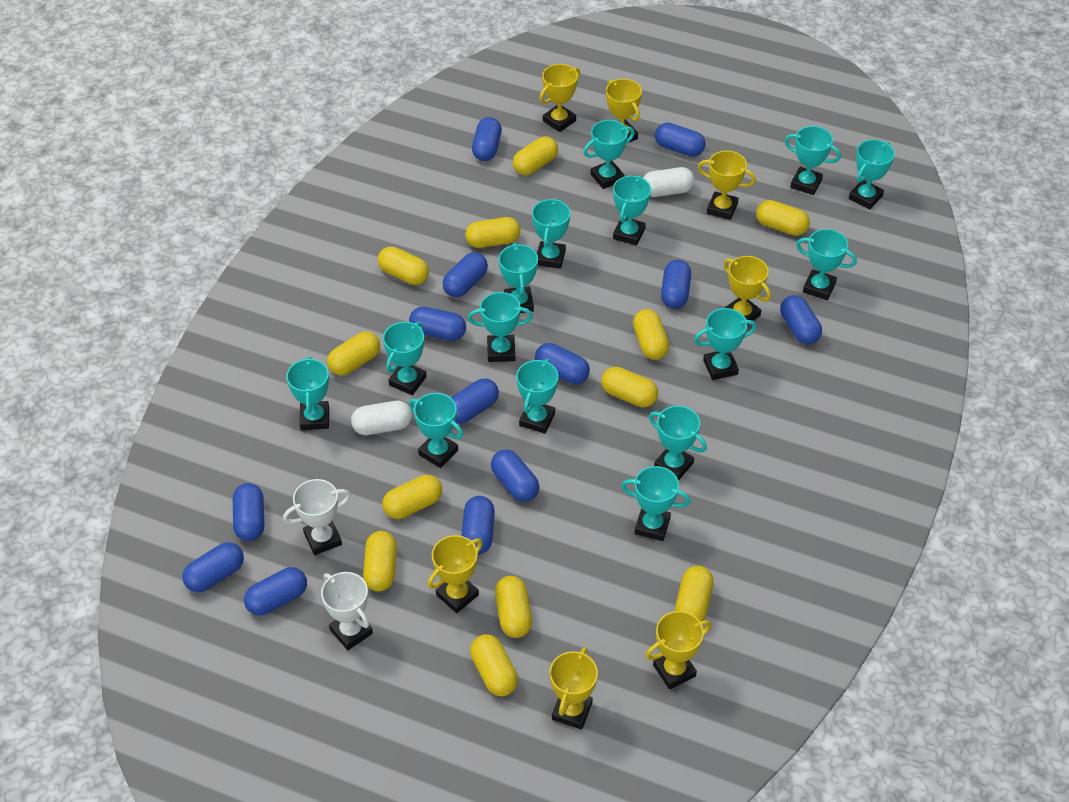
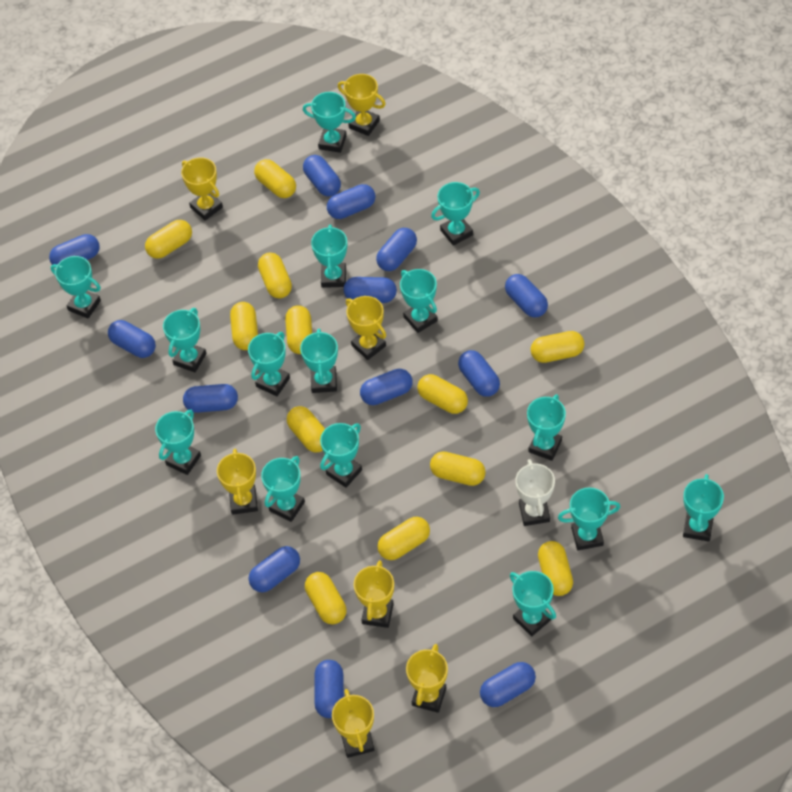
white capsule: 2 -> 0
white trophy: 2 -> 1

